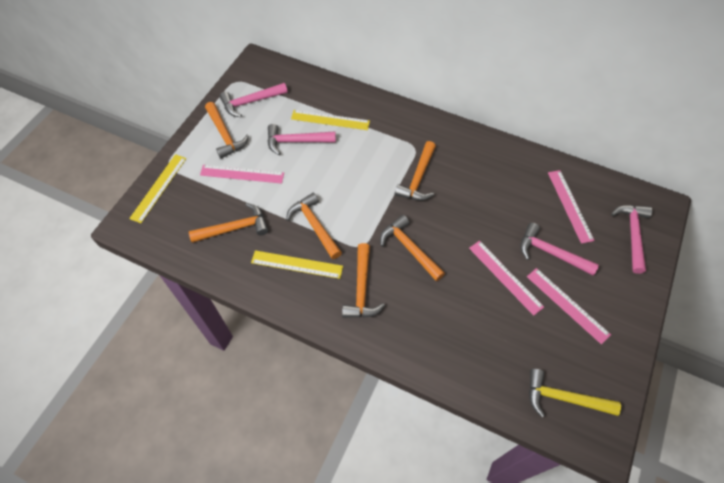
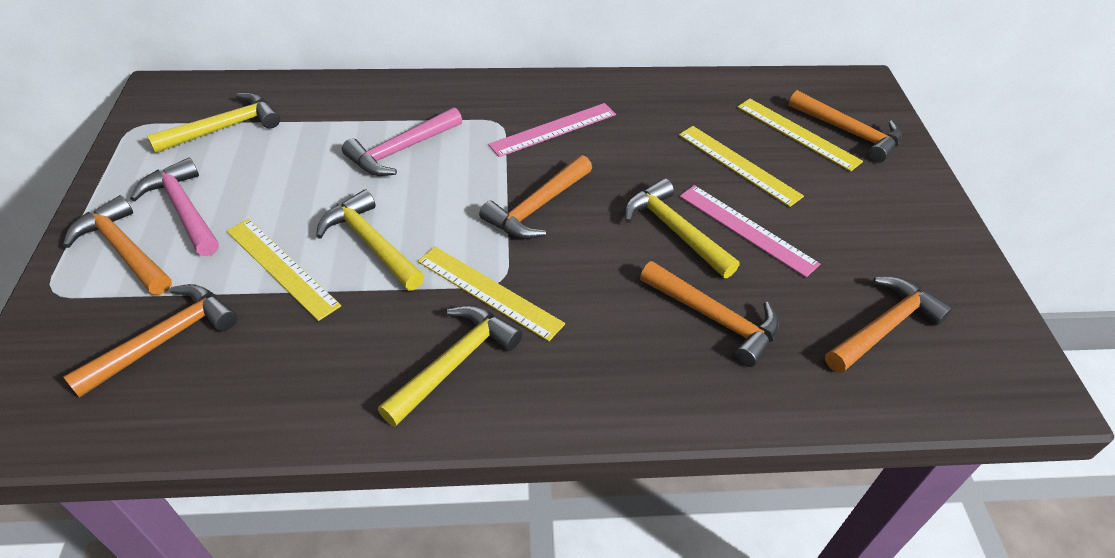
pink hammer: 4 -> 2
pink ruler: 4 -> 2
yellow hammer: 1 -> 4
yellow ruler: 3 -> 4

